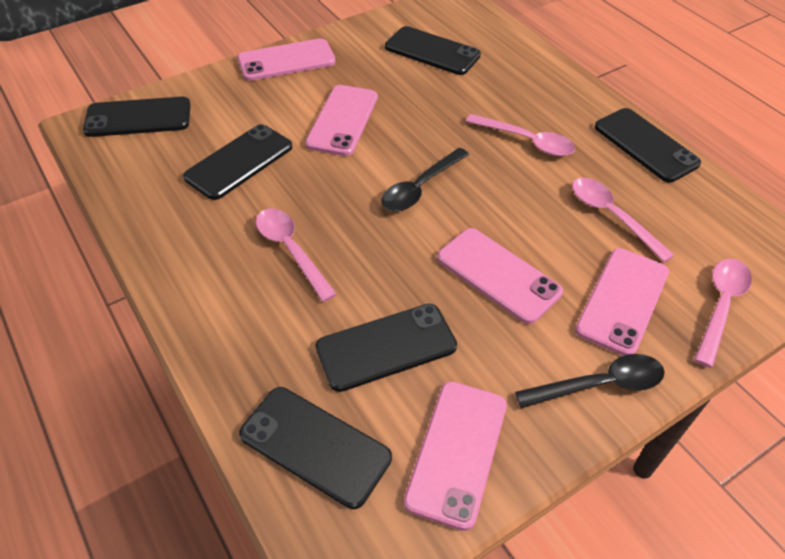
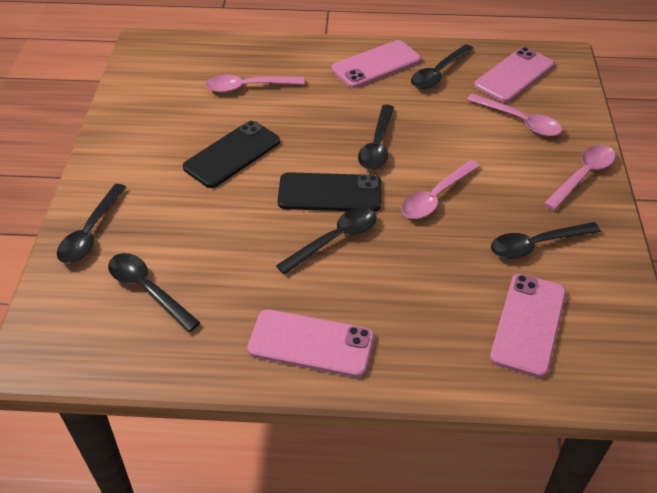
black phone: 6 -> 2
black spoon: 2 -> 6
pink phone: 5 -> 4

